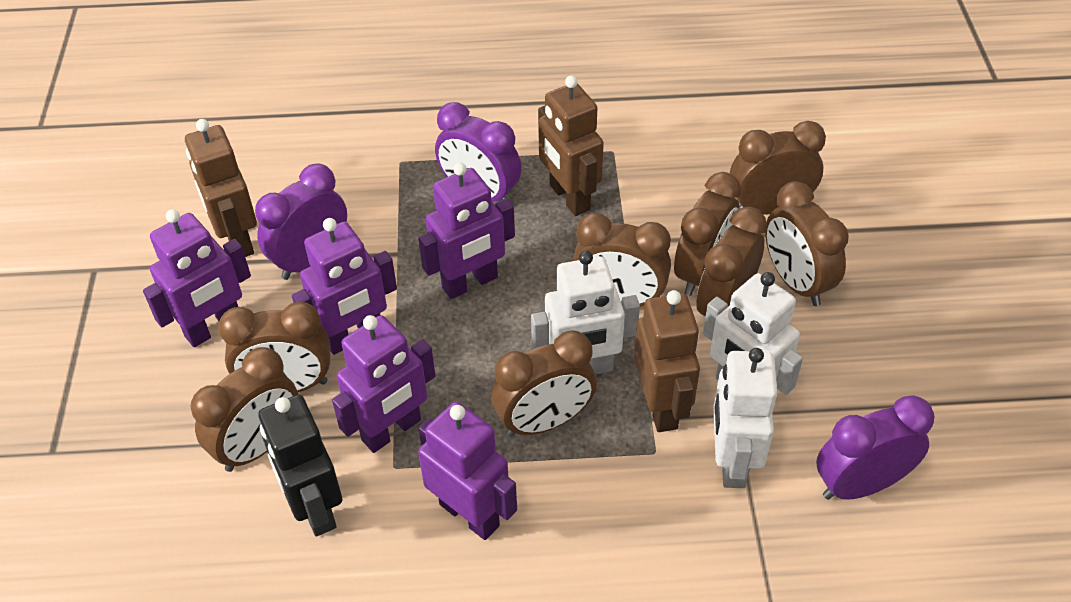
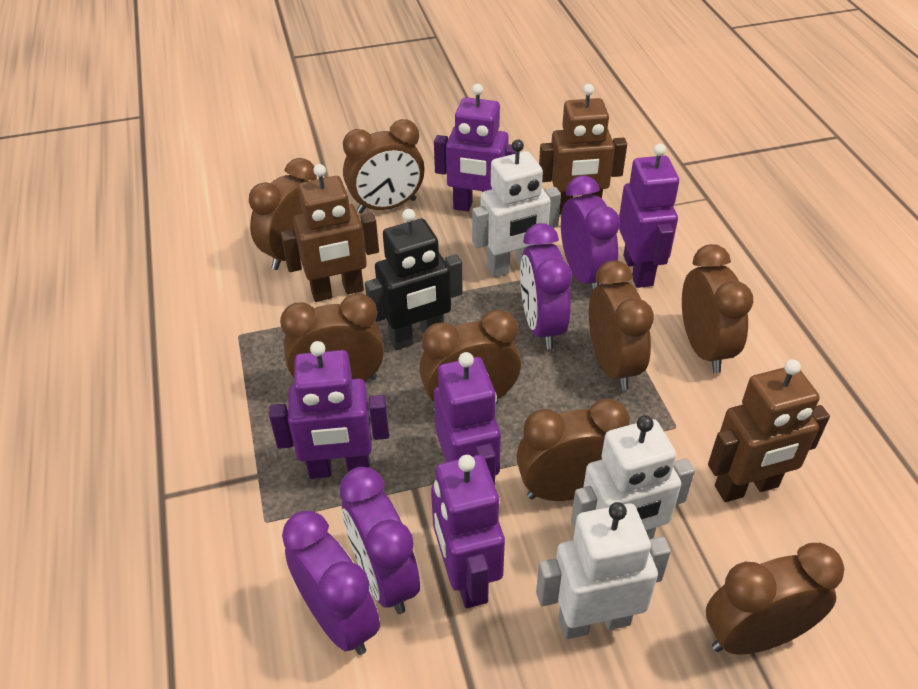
purple clock: 3 -> 4

